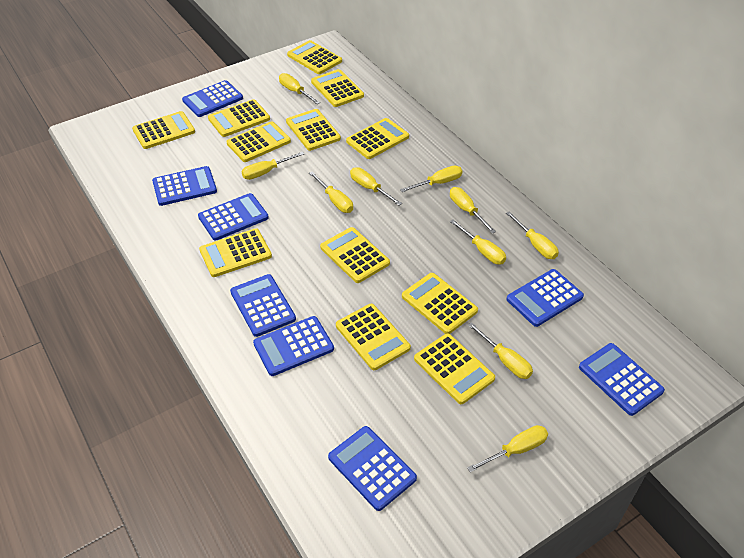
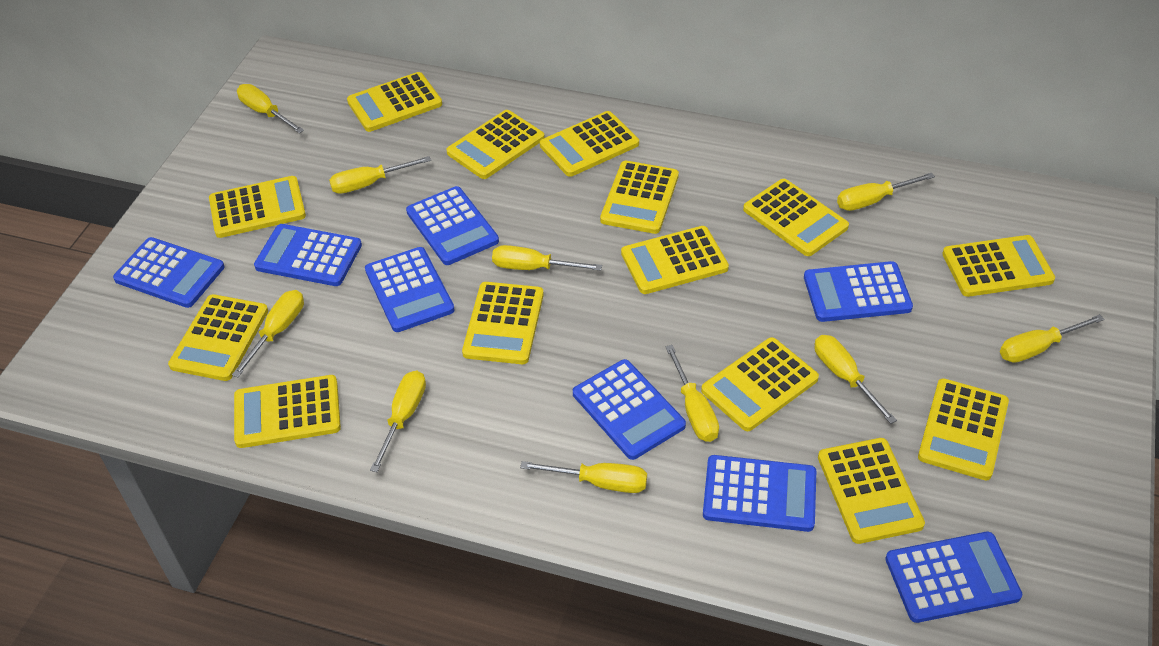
yellow calculator: 12 -> 14

